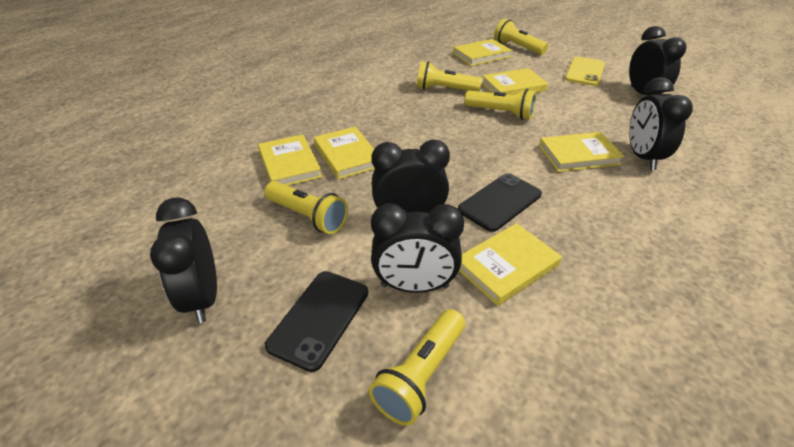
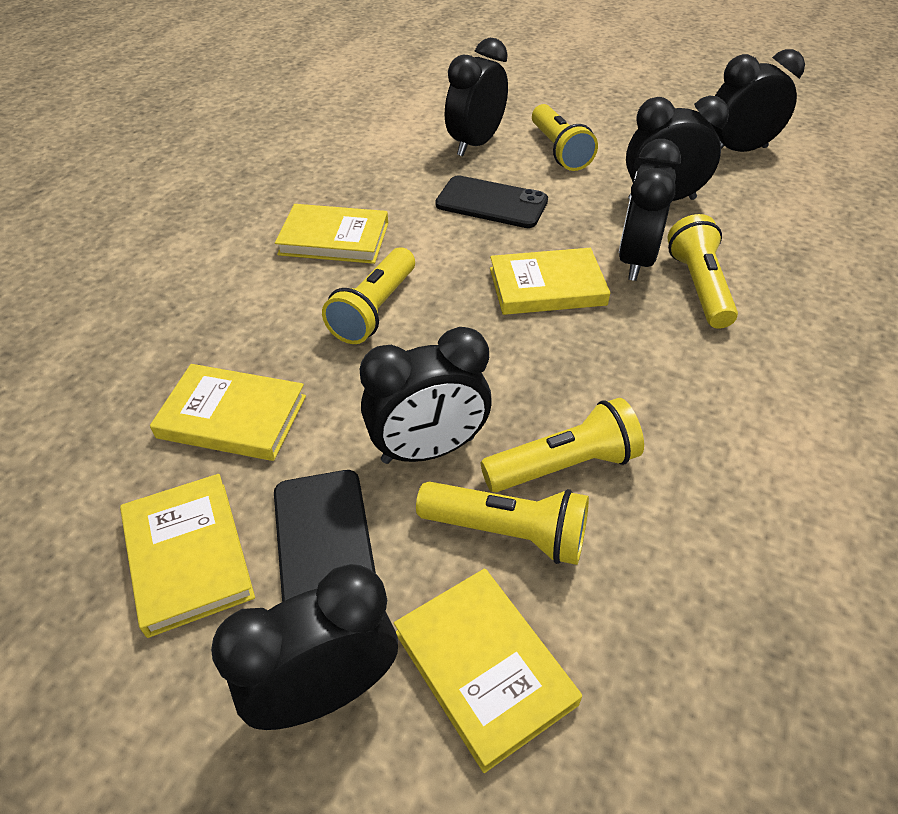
black clock: 5 -> 6
yellow book: 6 -> 5
yellow phone: 1 -> 0

